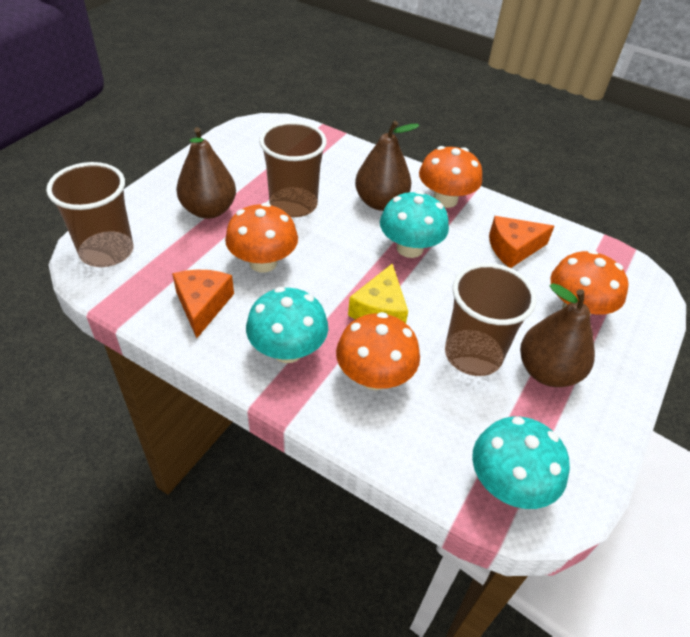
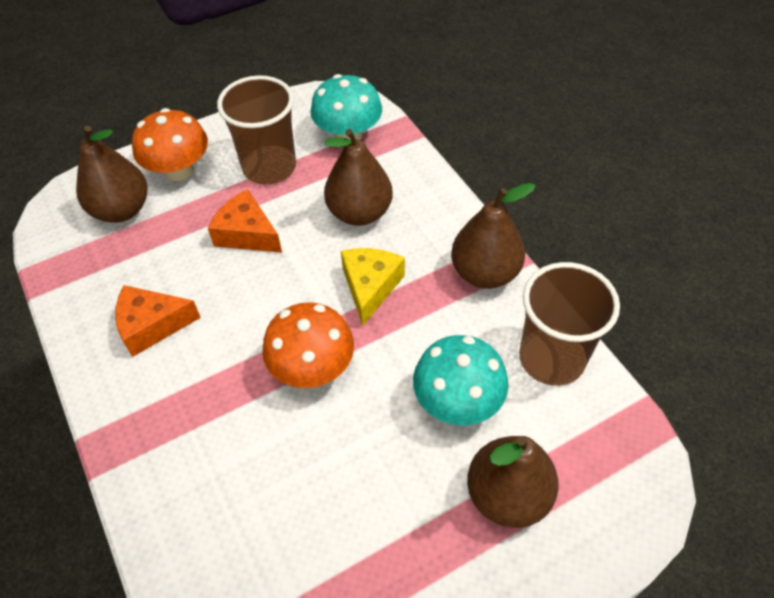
brown cup: 3 -> 2
brown pear: 3 -> 4
orange mushroom: 4 -> 2
turquoise mushroom: 3 -> 2

